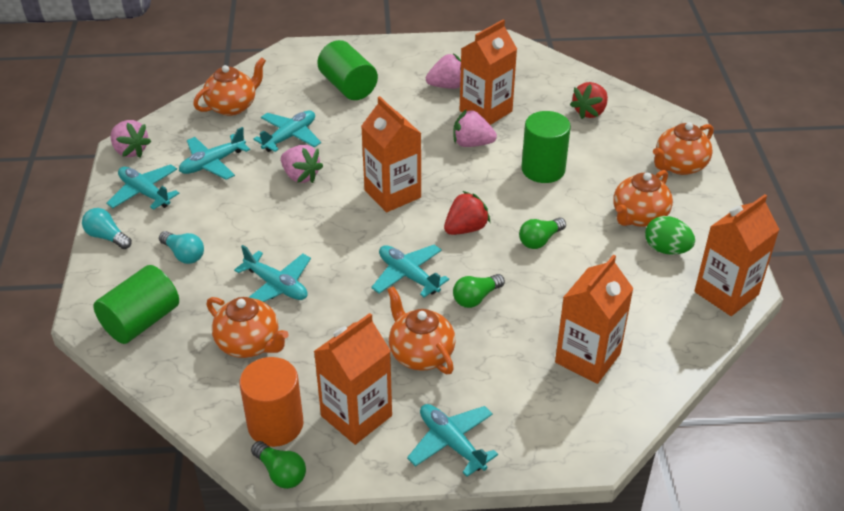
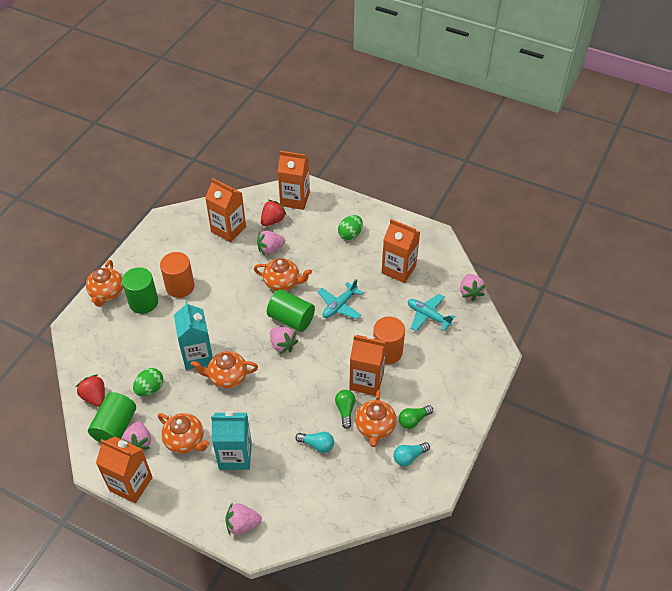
green egg: 1 -> 2
green light bulb: 3 -> 2
orange cylinder: 1 -> 2
pink strawberry: 4 -> 5
turquoise carton: 0 -> 2
turquoise plane: 6 -> 2

